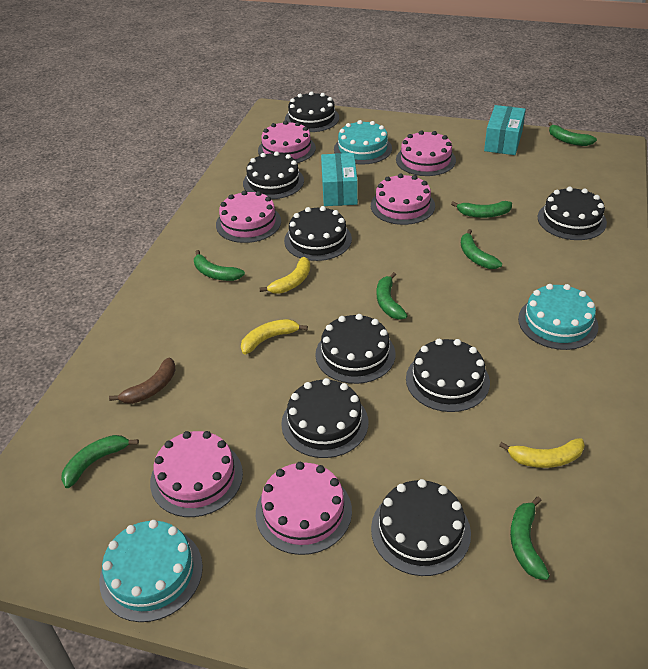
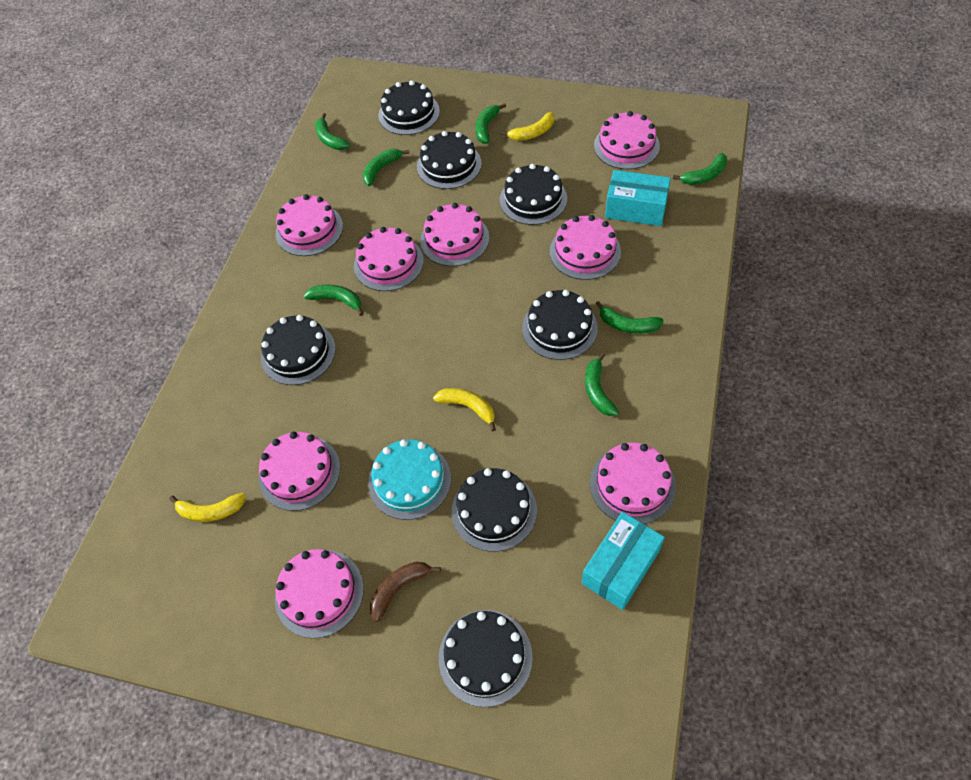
black cake: 8 -> 7
pink cake: 6 -> 8
turquoise cake: 3 -> 1

